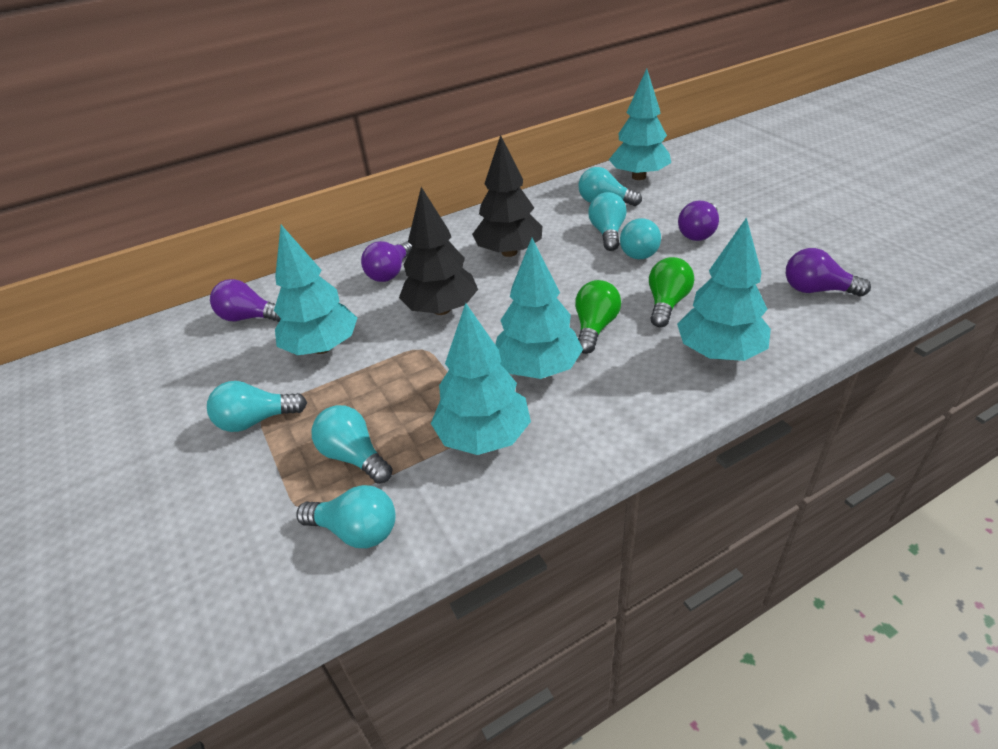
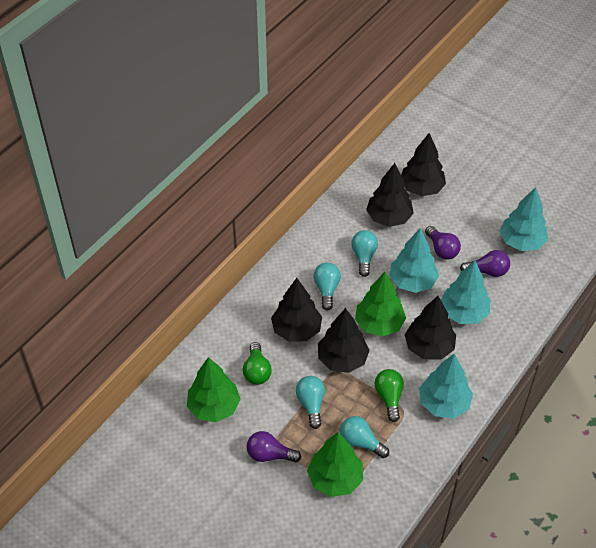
black tree: 2 -> 5
green tree: 0 -> 3
purple light bulb: 4 -> 3
turquoise light bulb: 6 -> 4
turquoise tree: 5 -> 4

